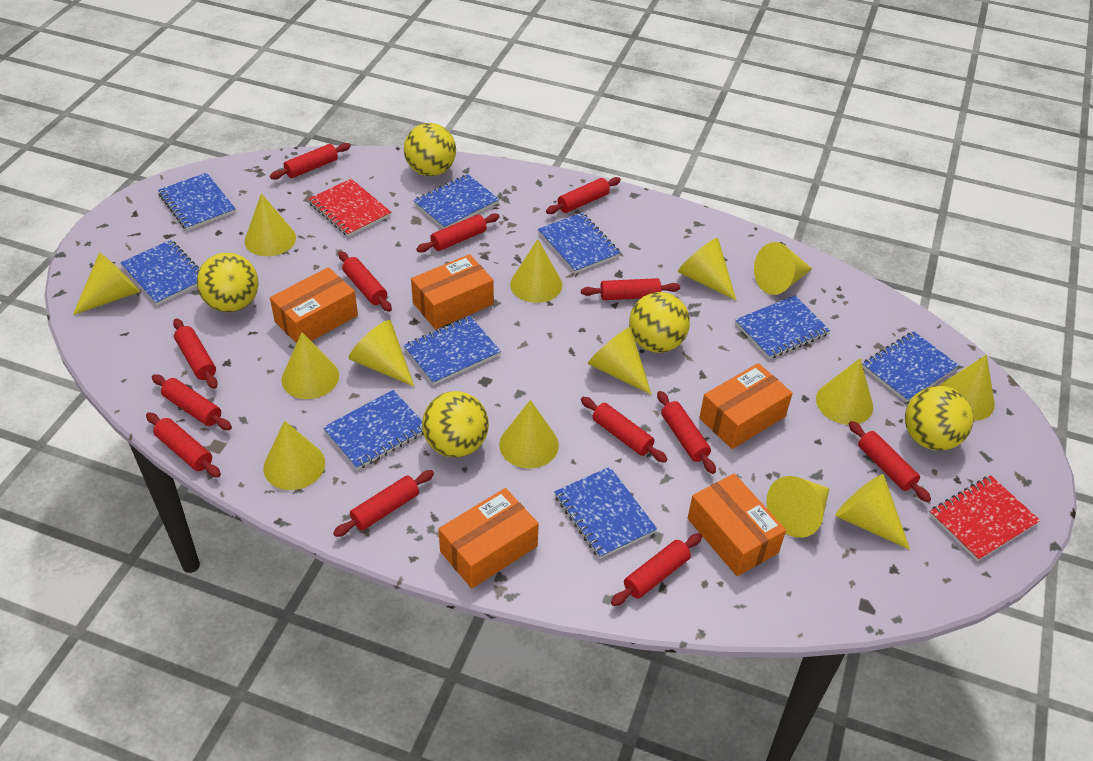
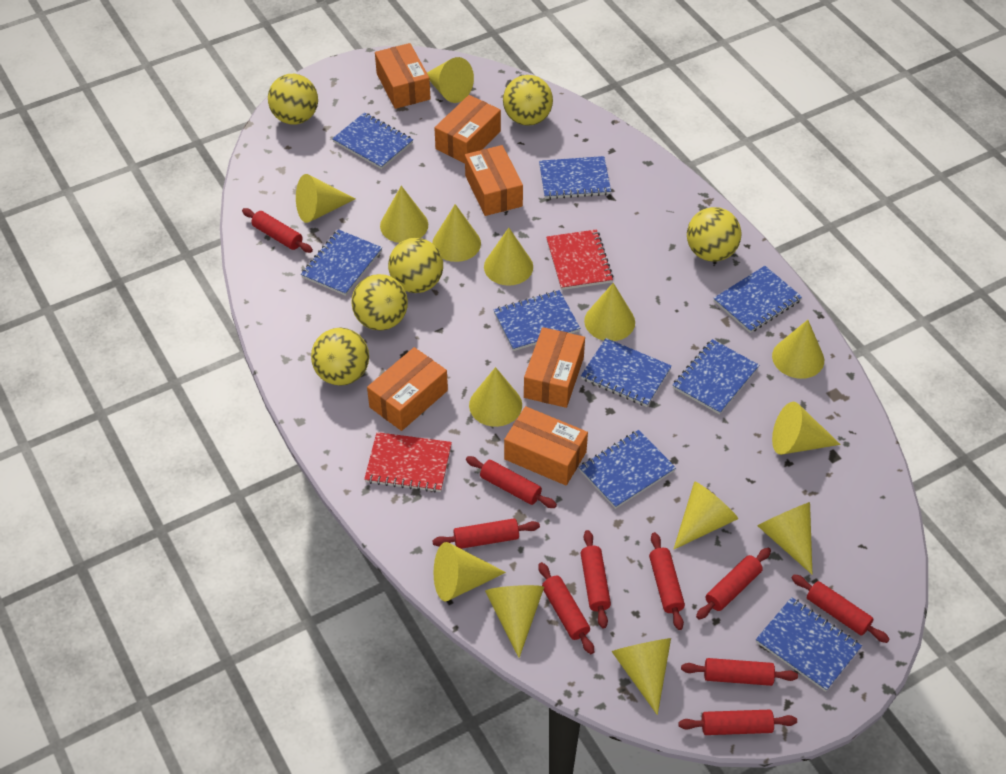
orange box: 5 -> 6
red rolling pin: 13 -> 10
yellow ball: 5 -> 6

